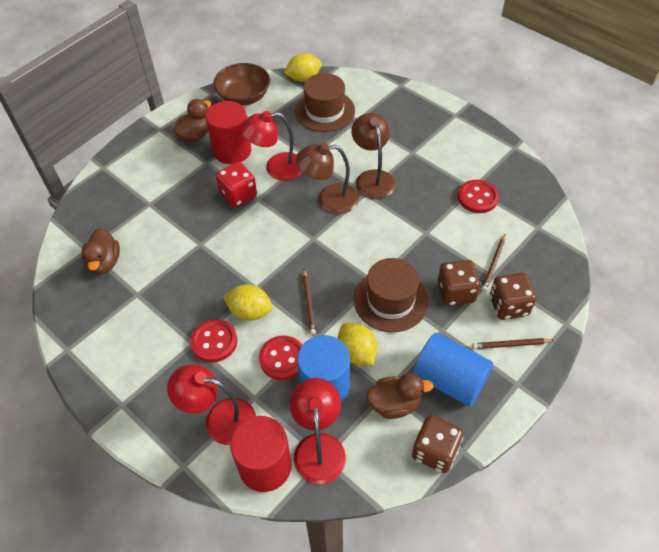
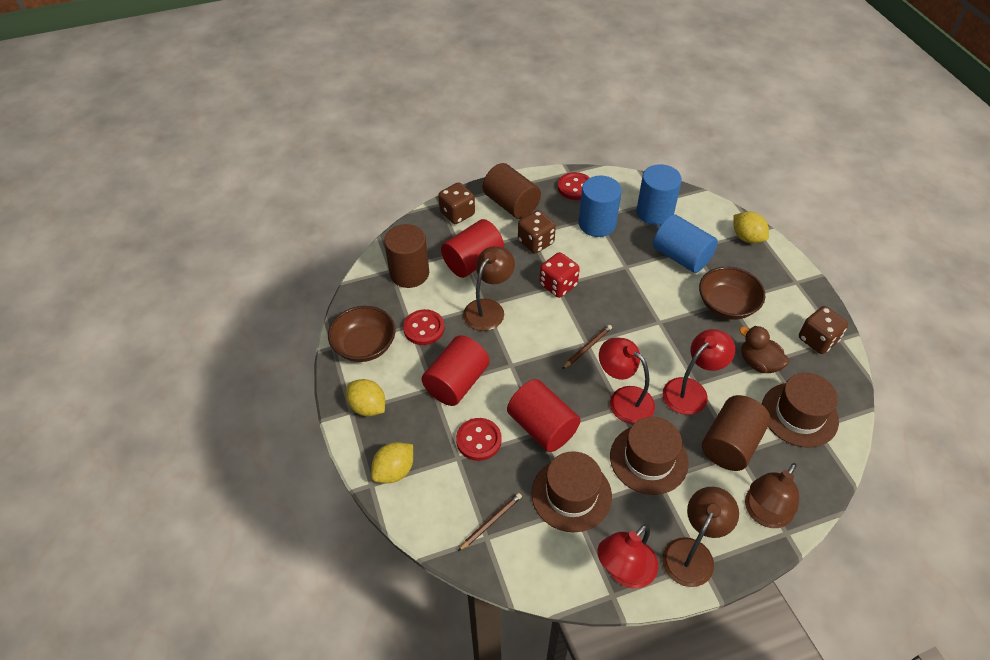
blue cylinder: 2 -> 3
brown bowl: 1 -> 2
brown cylinder: 0 -> 3
brown duck: 3 -> 1
brown hat: 2 -> 3
brown lamp: 2 -> 3
brown pencil: 3 -> 2
red cylinder: 2 -> 3

